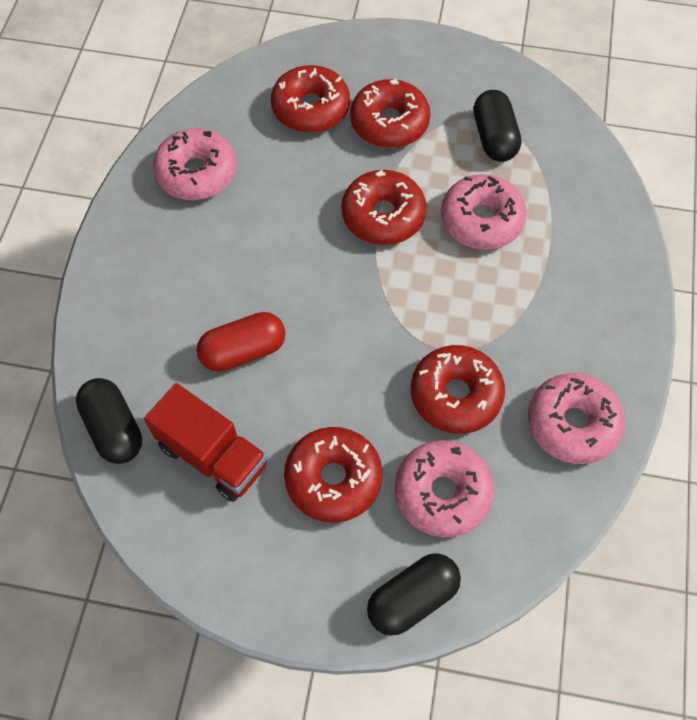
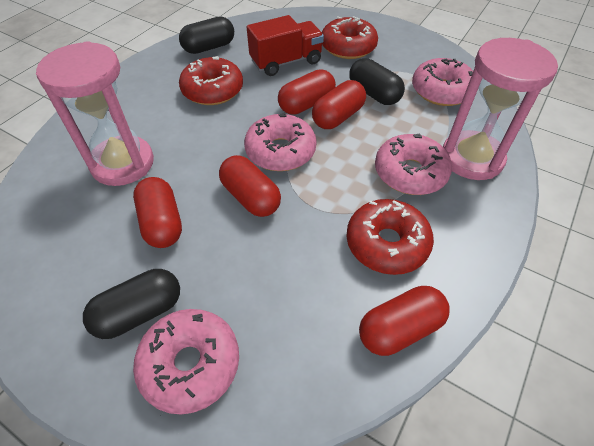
pink hourglass: 0 -> 2
red capsule: 1 -> 5
red donut: 5 -> 3

